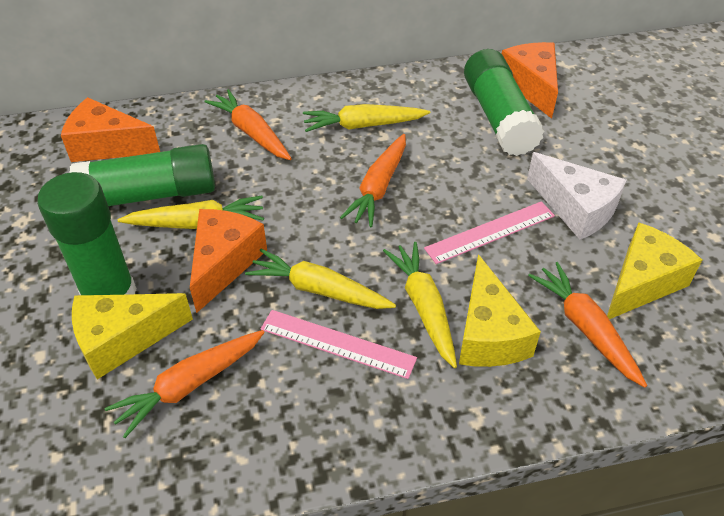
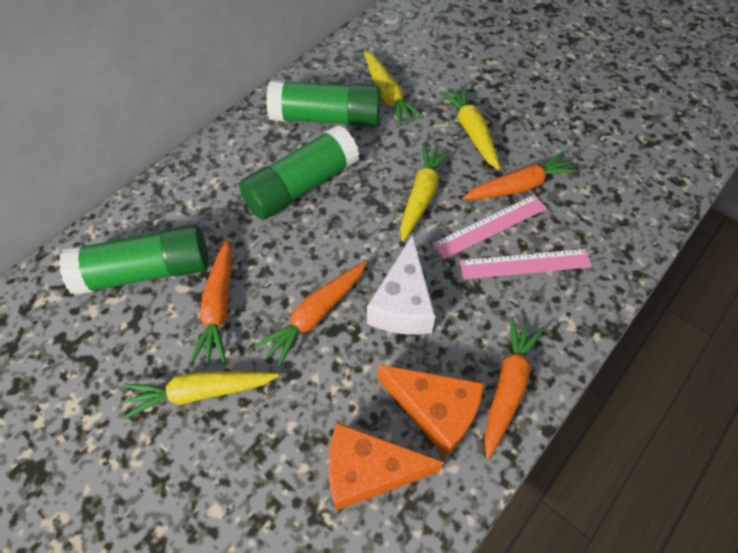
orange cheese: 3 -> 2
yellow cheese: 3 -> 0

